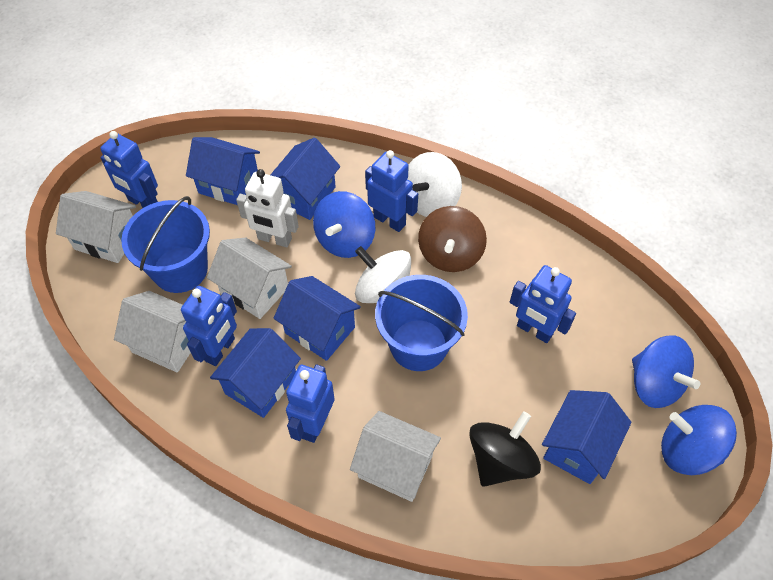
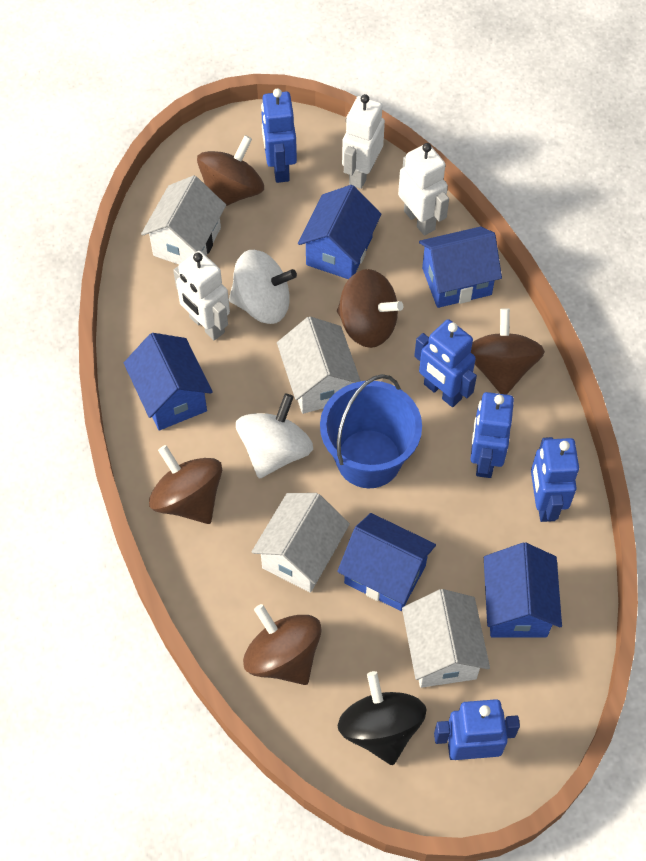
blue bucket: 2 -> 1
blue spinning top: 3 -> 0
brown spinning top: 1 -> 5
white robot: 1 -> 3

